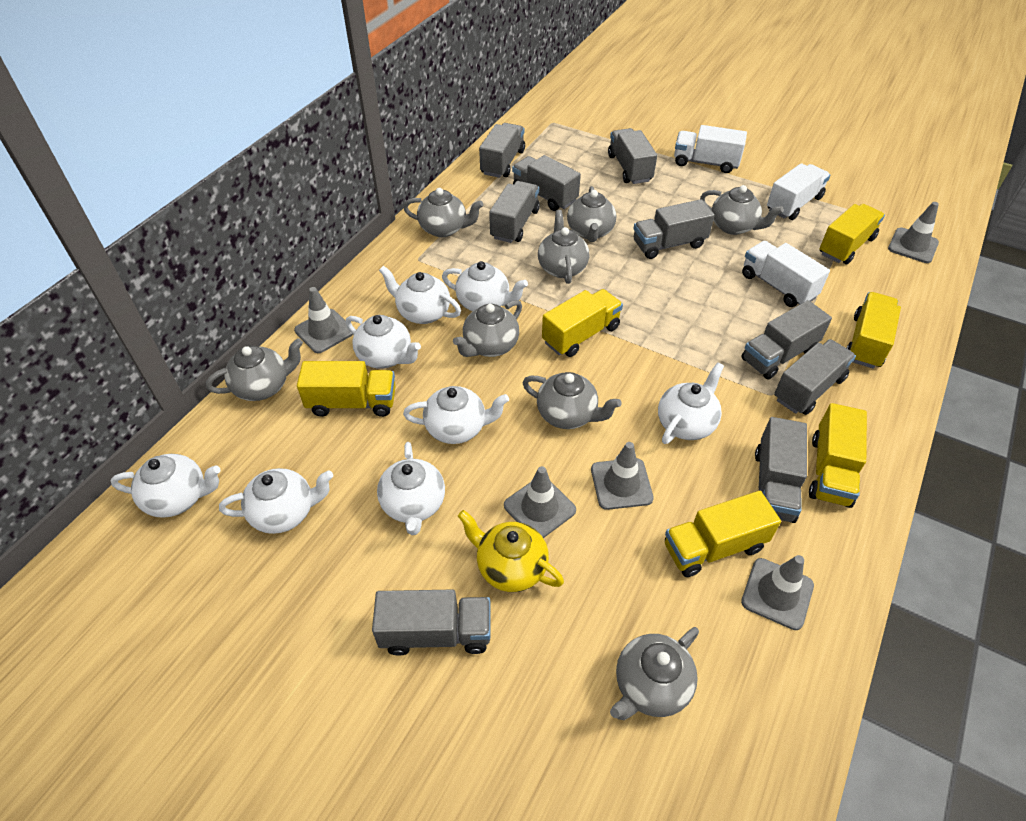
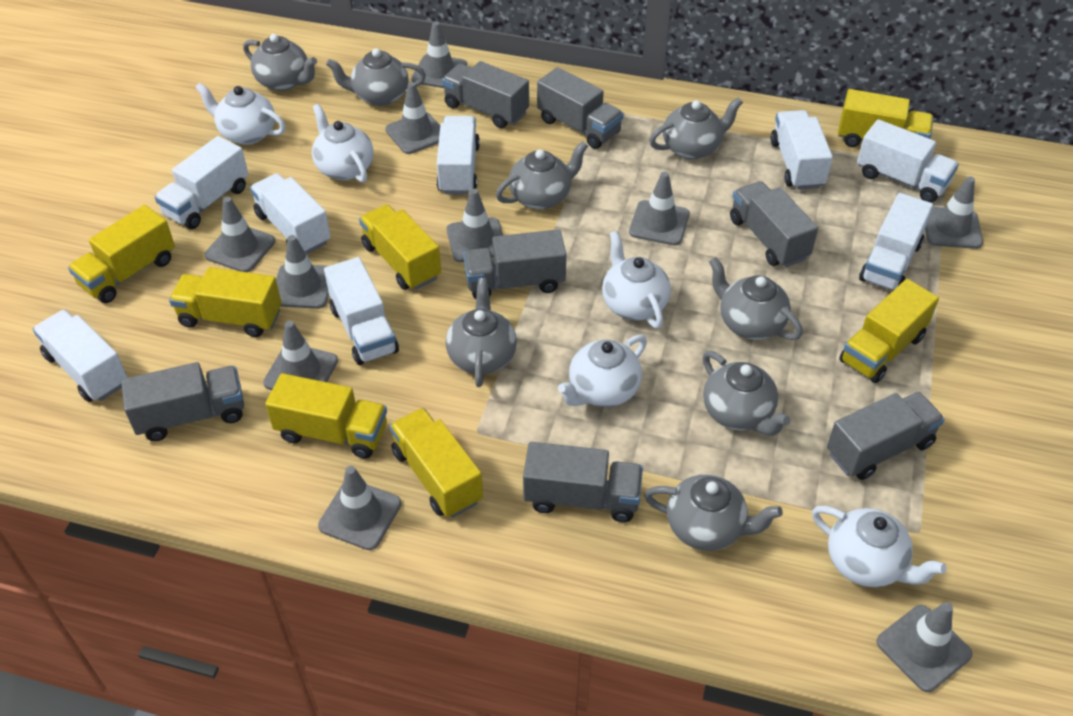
grey traffic cone: 5 -> 10
grey truck: 9 -> 7
white teapot: 8 -> 5
white truck: 3 -> 8
yellow teapot: 1 -> 0
yellow truck: 6 -> 7

